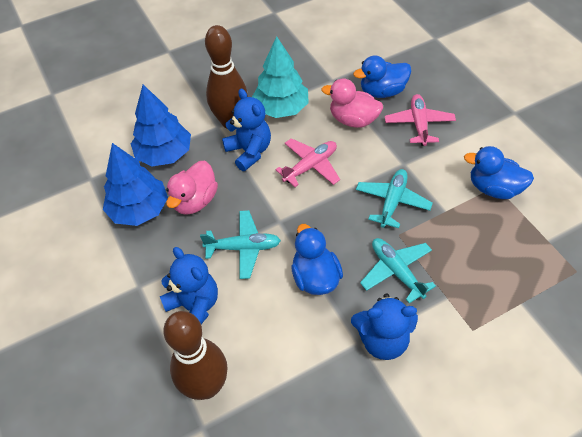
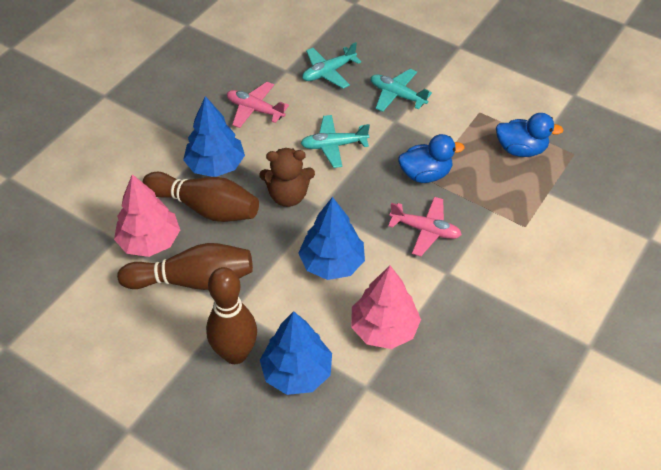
blue duck: 3 -> 2
blue teddy bear: 3 -> 0
blue tree: 2 -> 3
brown bowling pin: 2 -> 3
brown teddy bear: 0 -> 1
pink duck: 2 -> 0
pink tree: 0 -> 2
turquoise tree: 1 -> 0

